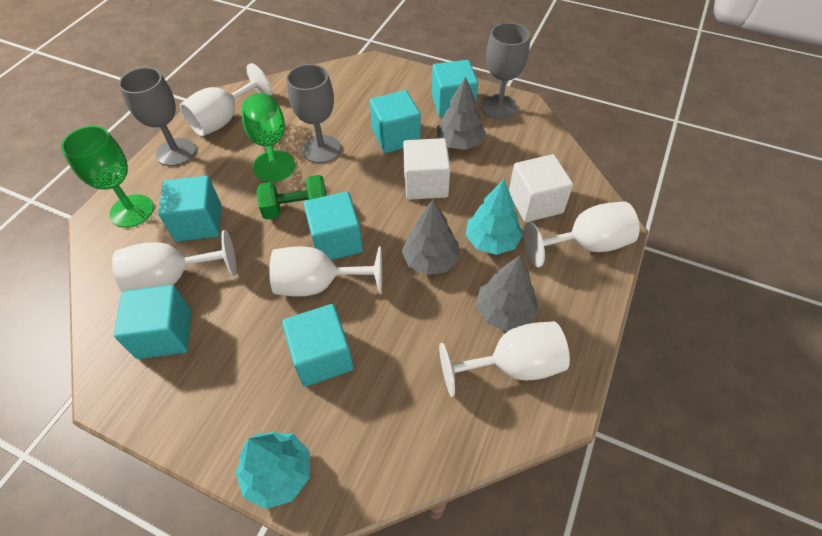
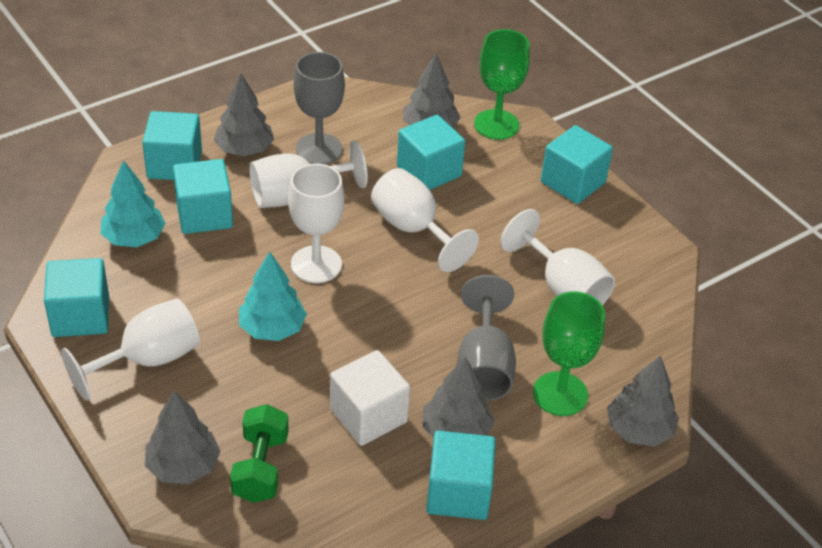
grey goblet: 3 -> 2
grey tree: 3 -> 5
white cube: 2 -> 1

